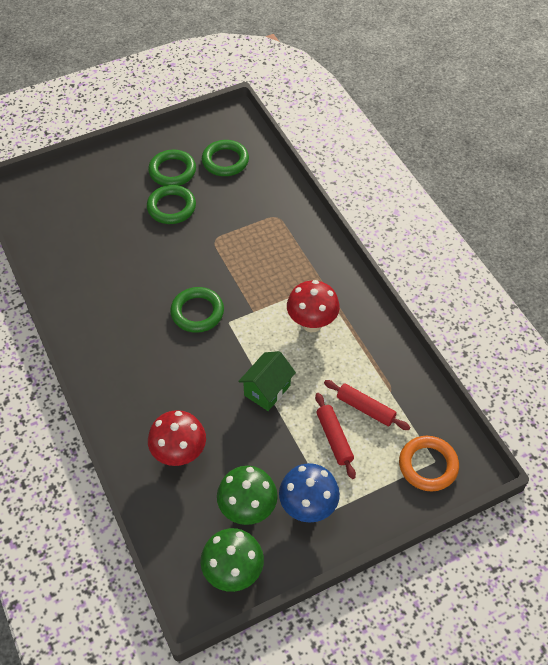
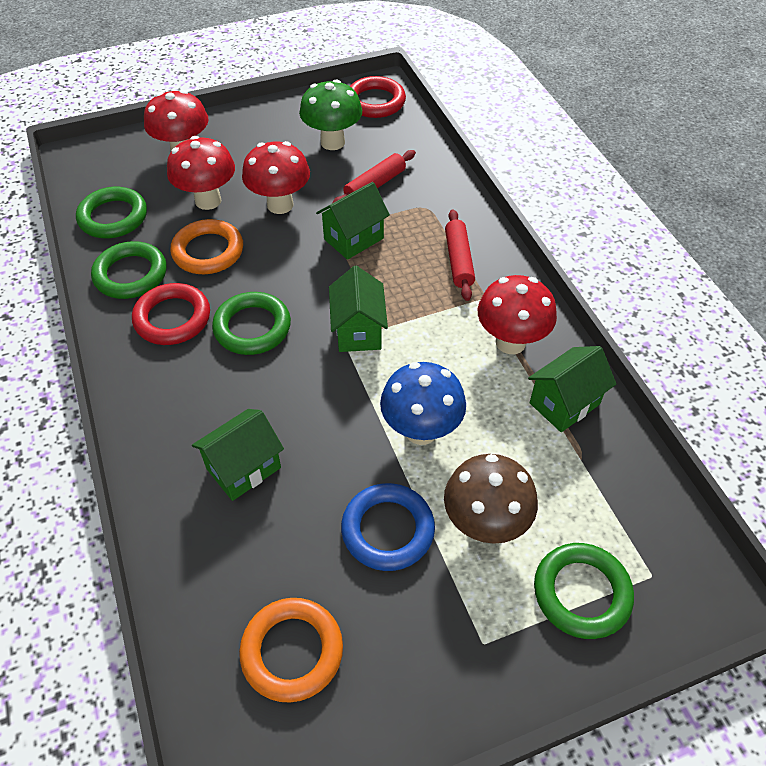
blue ring: 0 -> 1
brown mushroom: 0 -> 1
green house: 1 -> 4
green mushroom: 2 -> 1
orange ring: 1 -> 2
red mushroom: 2 -> 4
red ring: 0 -> 2

